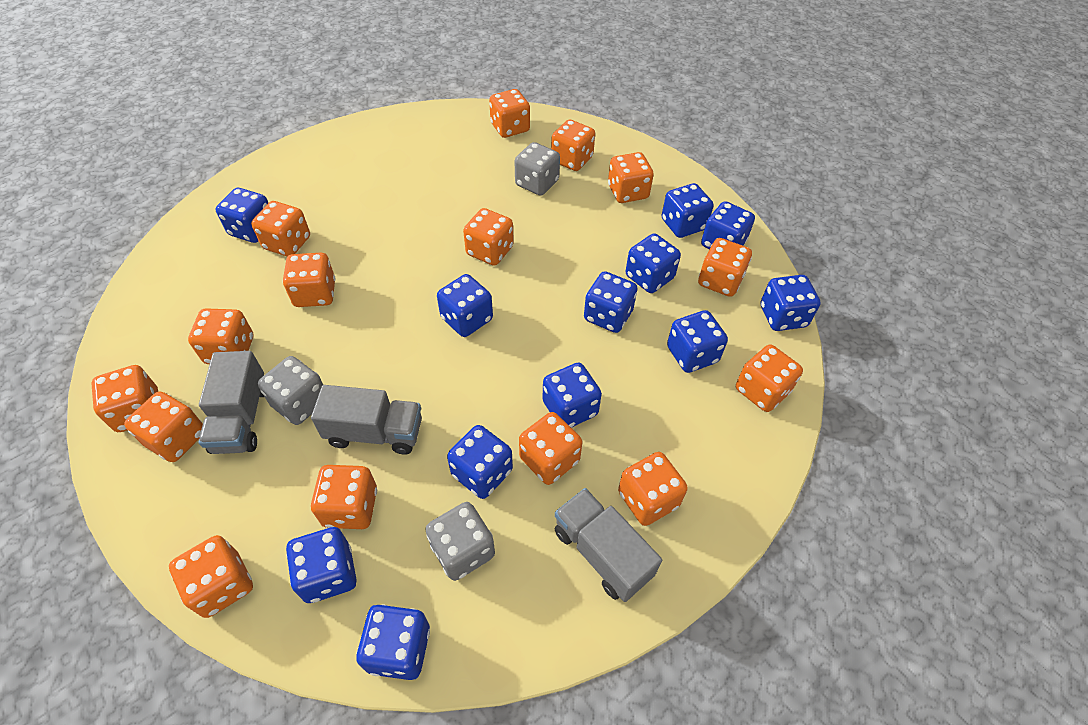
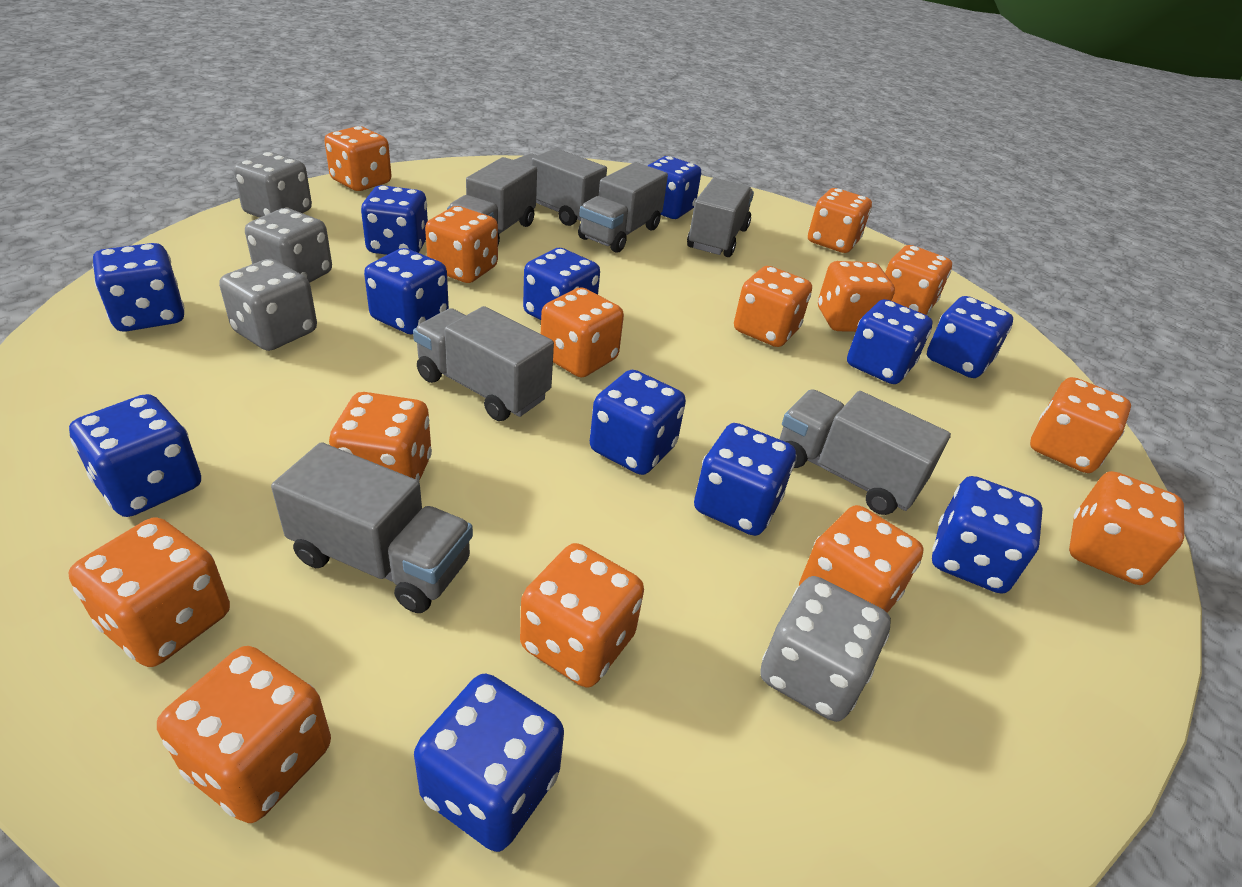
grey dice: 3 -> 4
grey truck: 3 -> 7
orange dice: 15 -> 14

